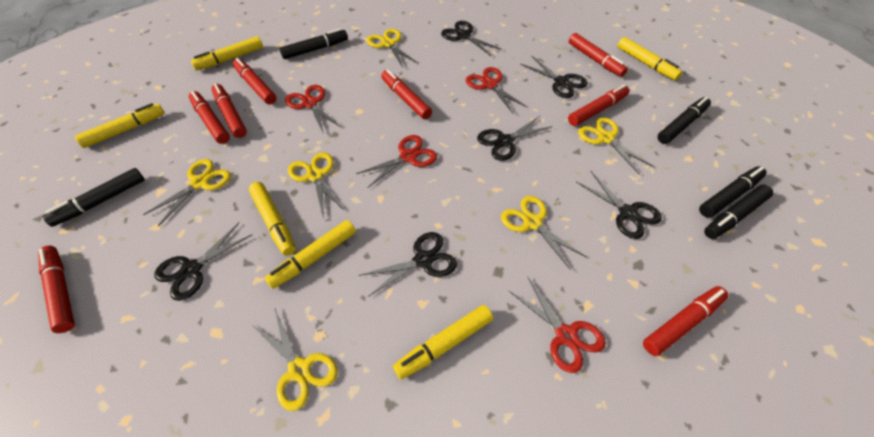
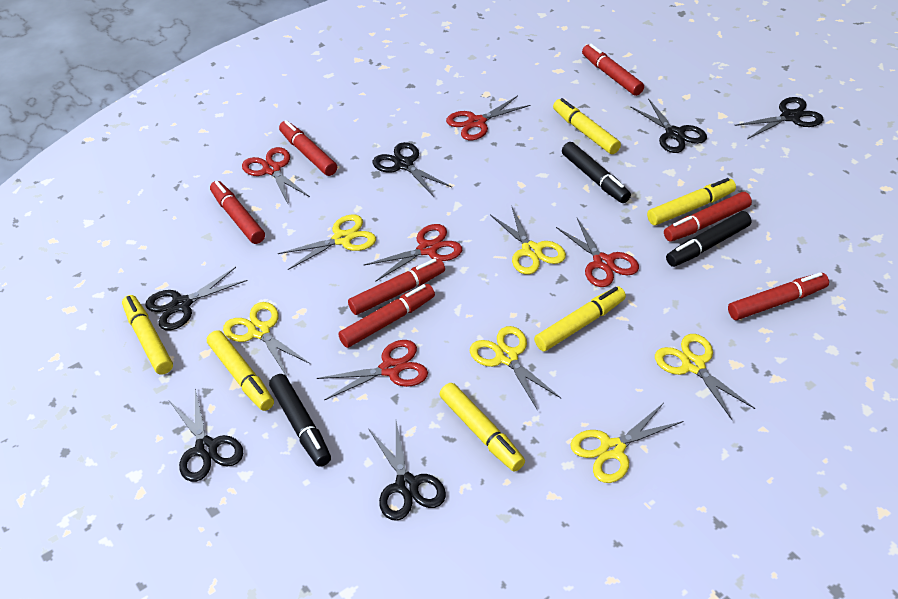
black marker: 5 -> 3
red marker: 8 -> 7
red scissors: 4 -> 5

